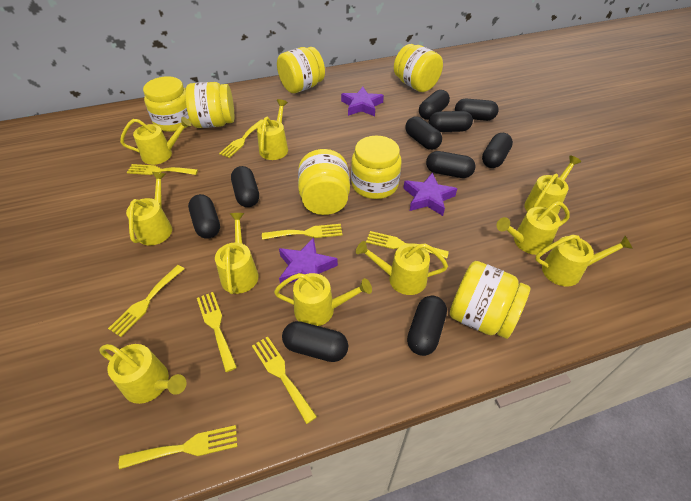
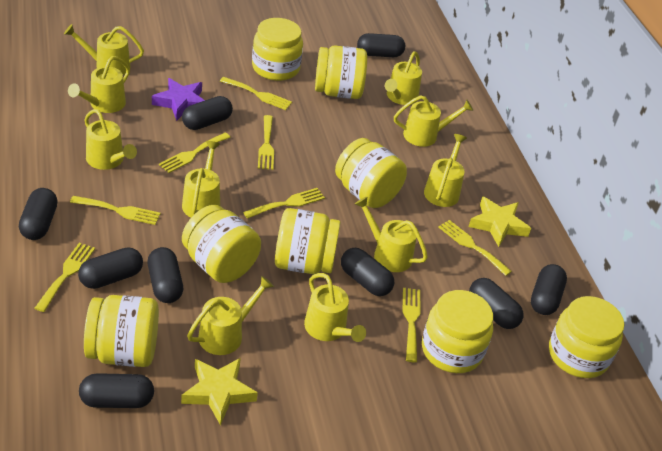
black capsule: 10 -> 9
purple star: 3 -> 1
yellow jar: 7 -> 8
yellow star: 0 -> 2

